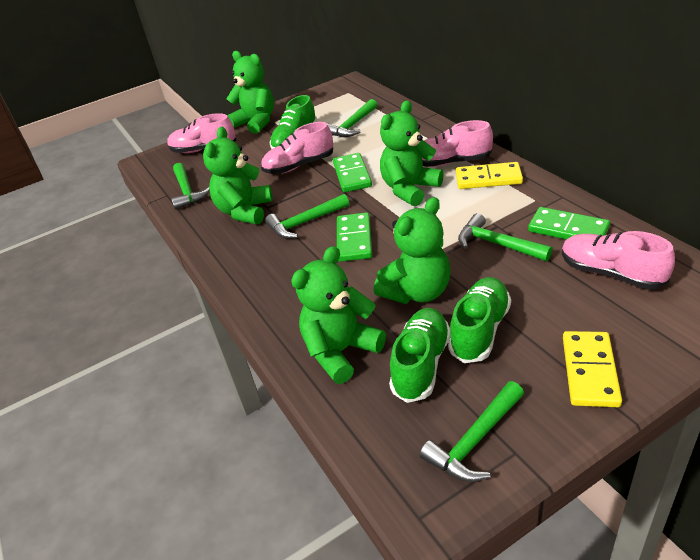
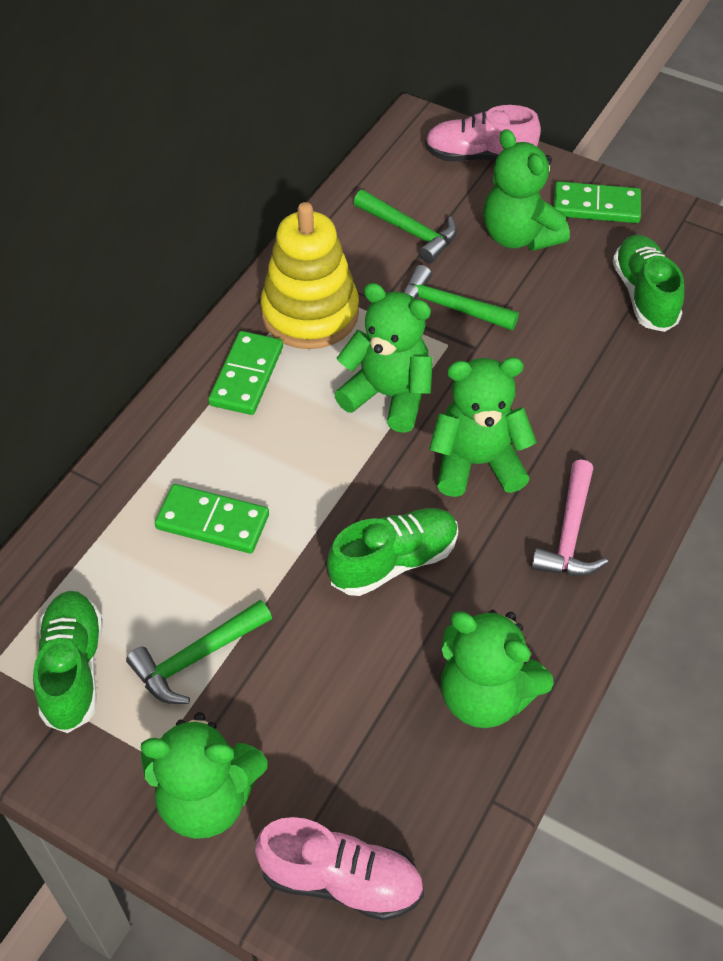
green hammer: 5 -> 3
pink hammer: 0 -> 1
pink shoe: 4 -> 2
yellow domino: 2 -> 0
yellow stacking toy: 0 -> 1

